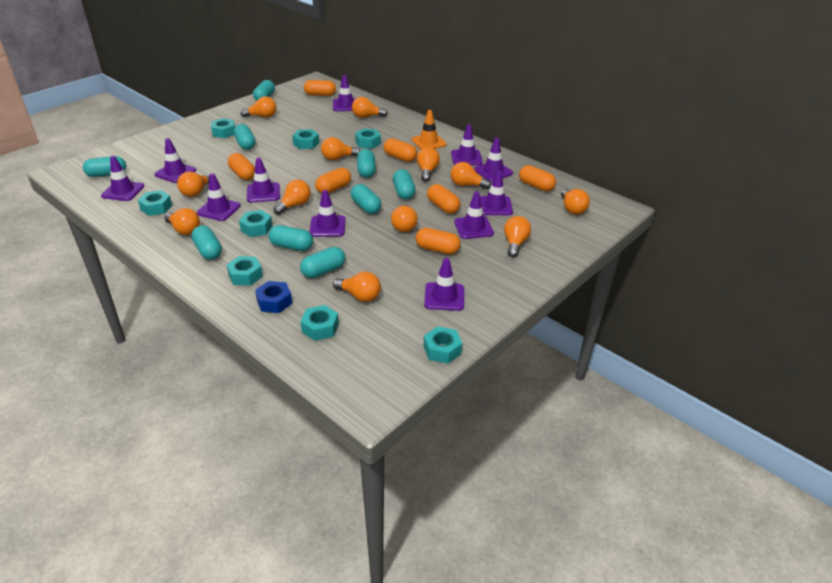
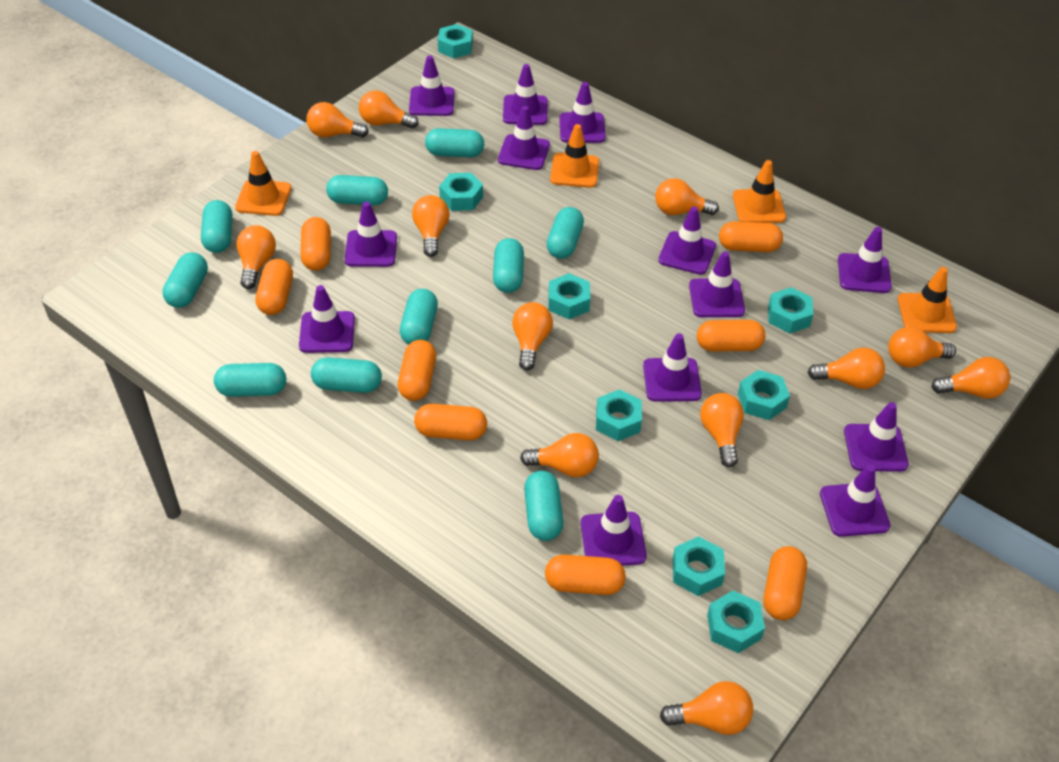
blue nut: 1 -> 0
orange capsule: 7 -> 8
orange traffic cone: 1 -> 4
purple traffic cone: 11 -> 13
turquoise capsule: 9 -> 10

